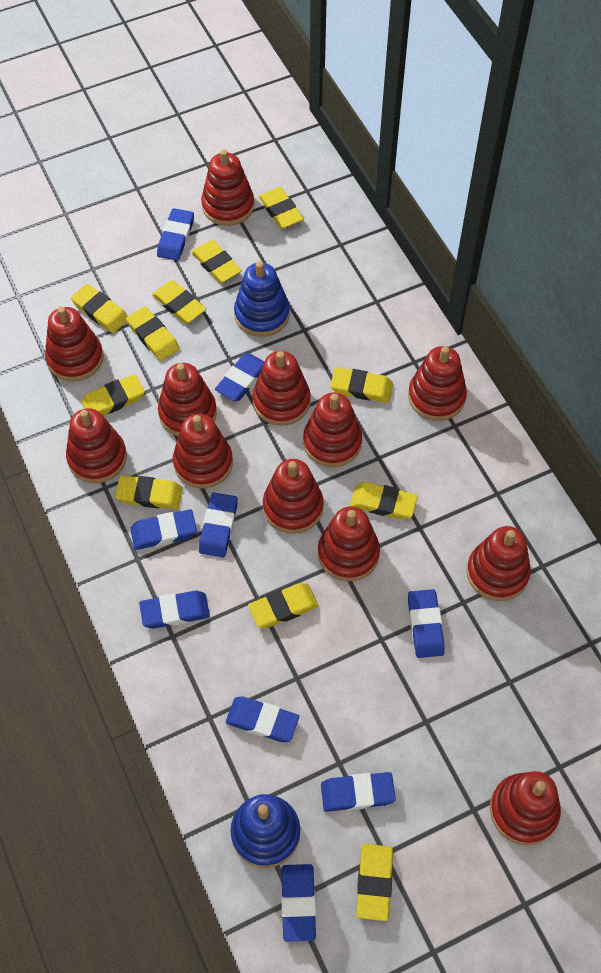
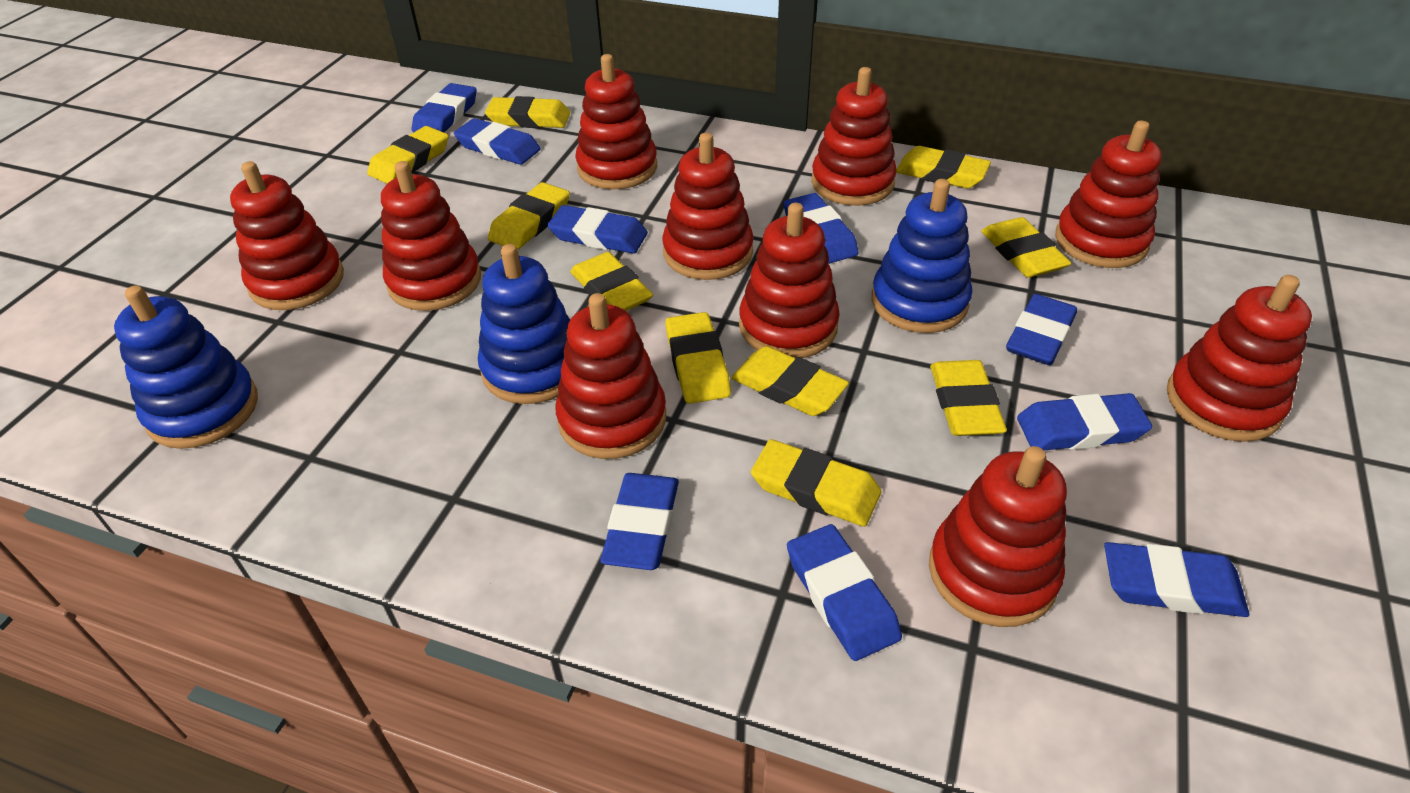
blue stacking toy: 2 -> 3
red stacking toy: 12 -> 10
yellow eraser: 11 -> 10

